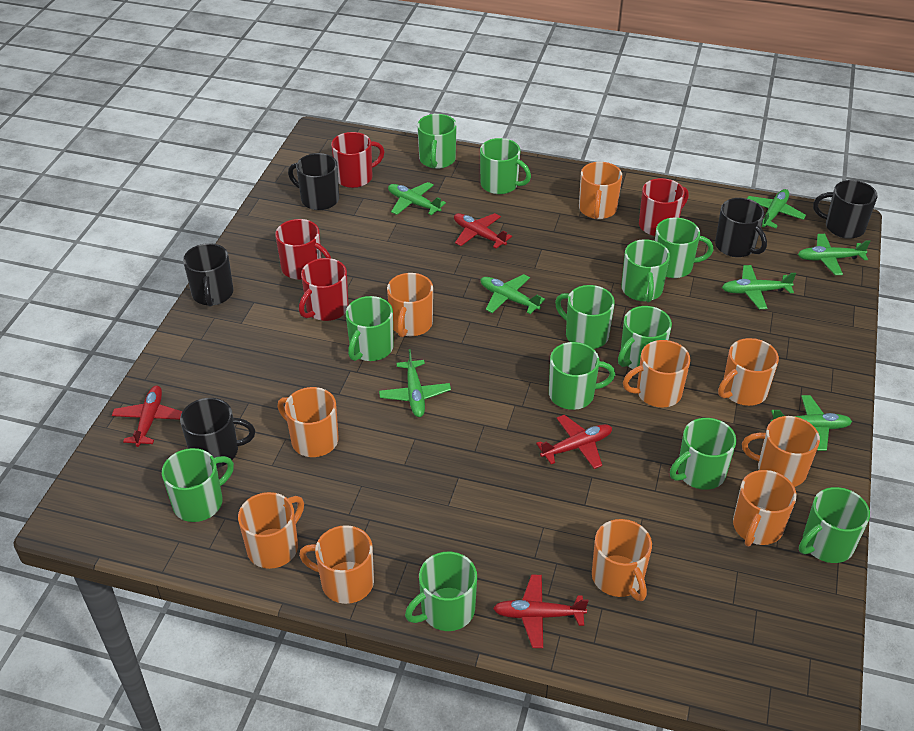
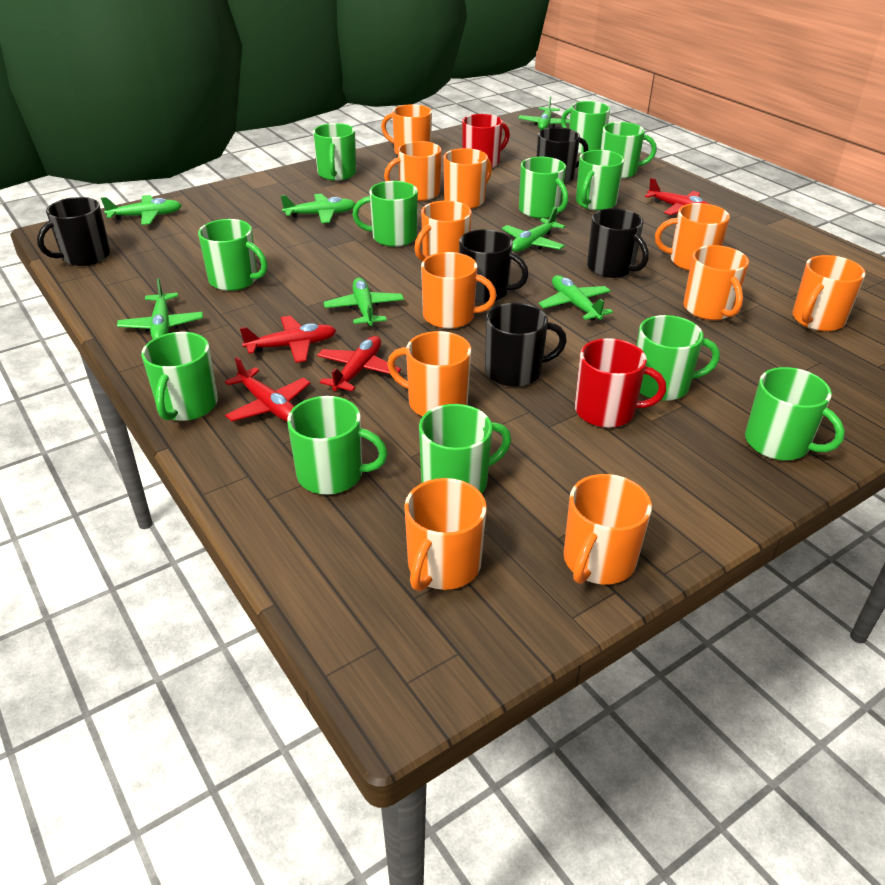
orange mug: 10 -> 11
red mug: 4 -> 2

